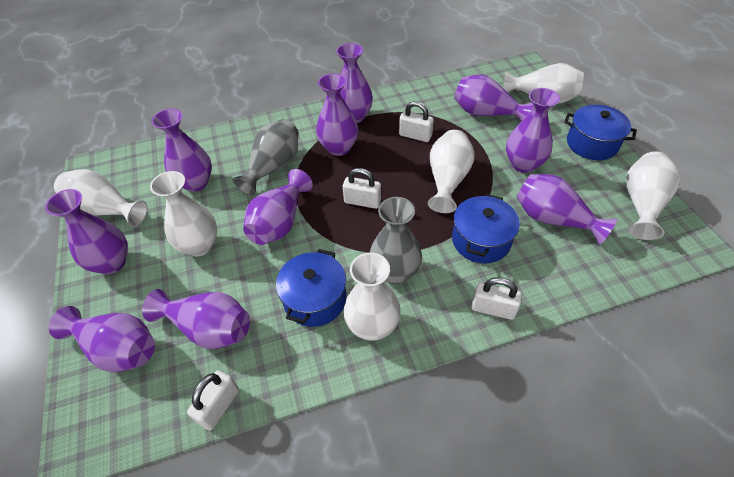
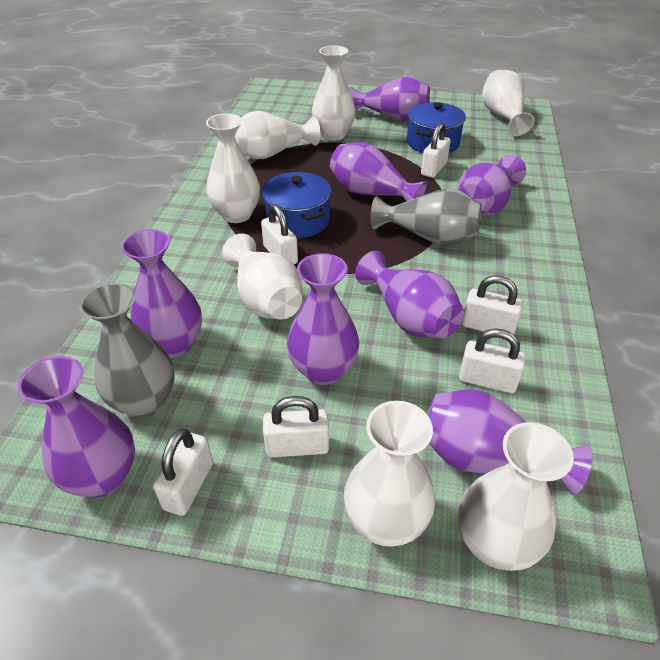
blue pot: 3 -> 2
purple vase: 10 -> 8
white padlock: 4 -> 6
white vase: 6 -> 7

